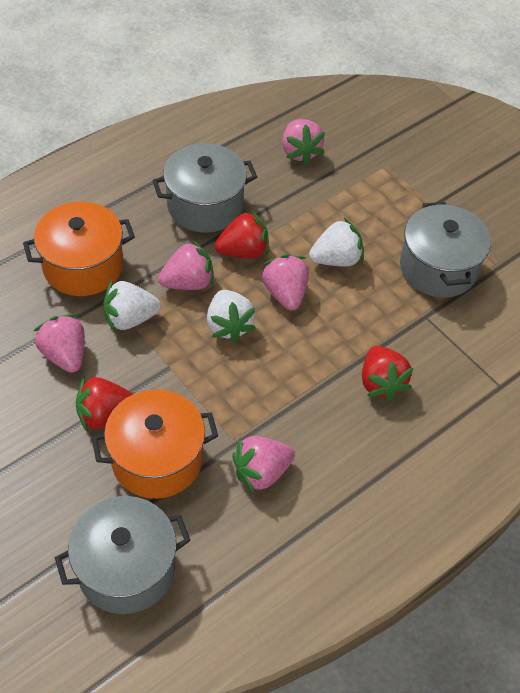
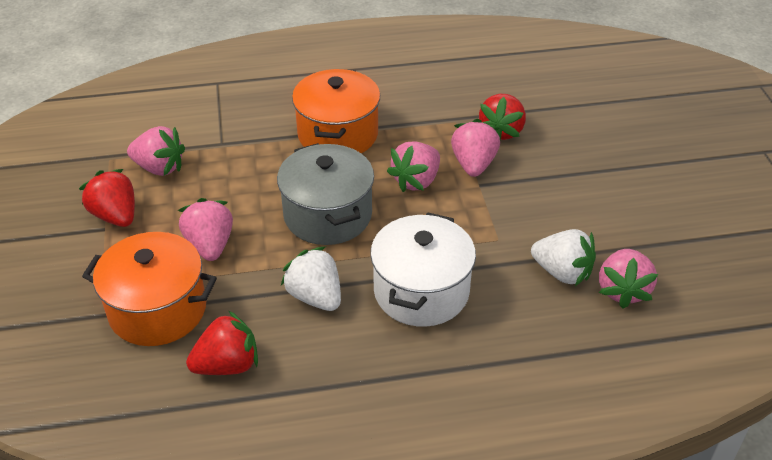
grey pot: 3 -> 1
white pot: 0 -> 1
white strawberry: 3 -> 2

